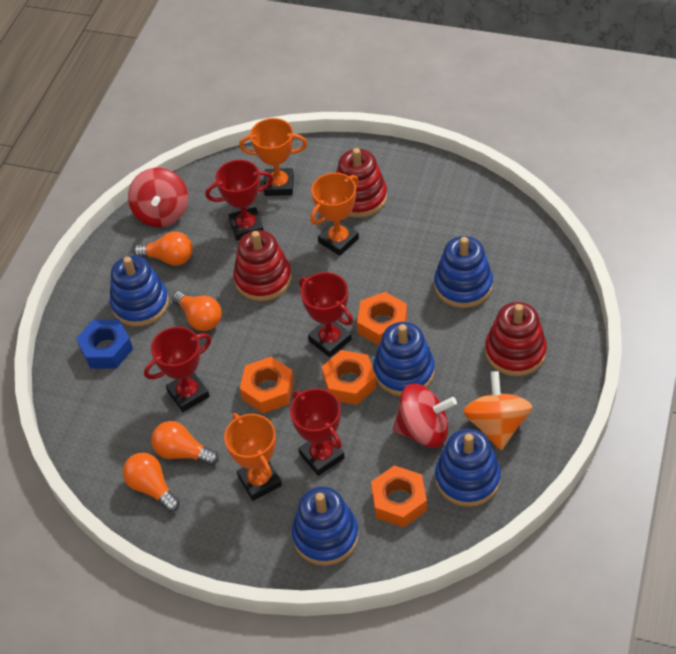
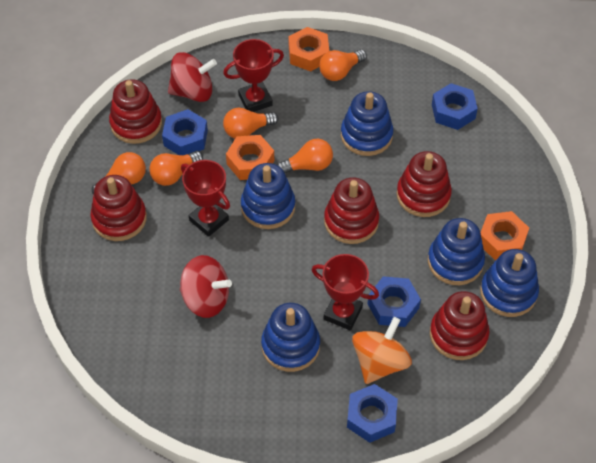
blue nut: 1 -> 4
orange light bulb: 4 -> 5
orange nut: 4 -> 3
orange trophy: 3 -> 0
red stacking toy: 3 -> 5
red trophy: 4 -> 3

